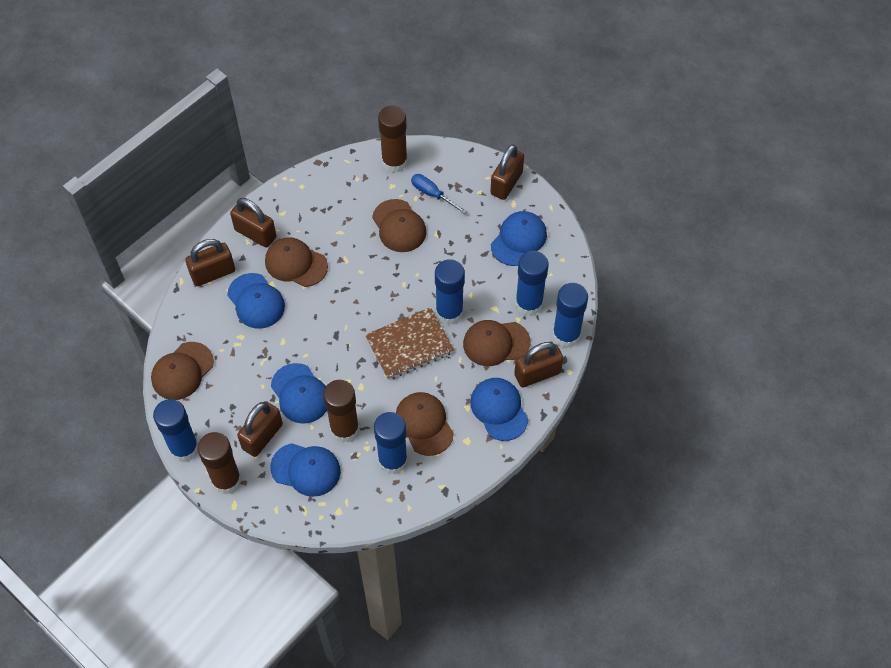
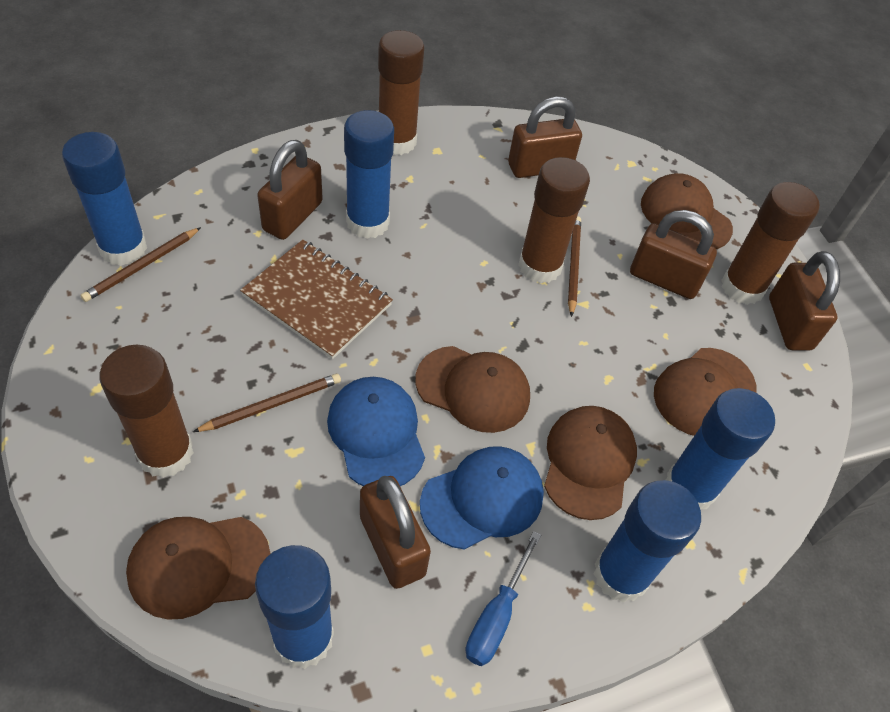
blue cap: 5 -> 2
brown glue stick: 3 -> 4
brown pencil: 0 -> 3

